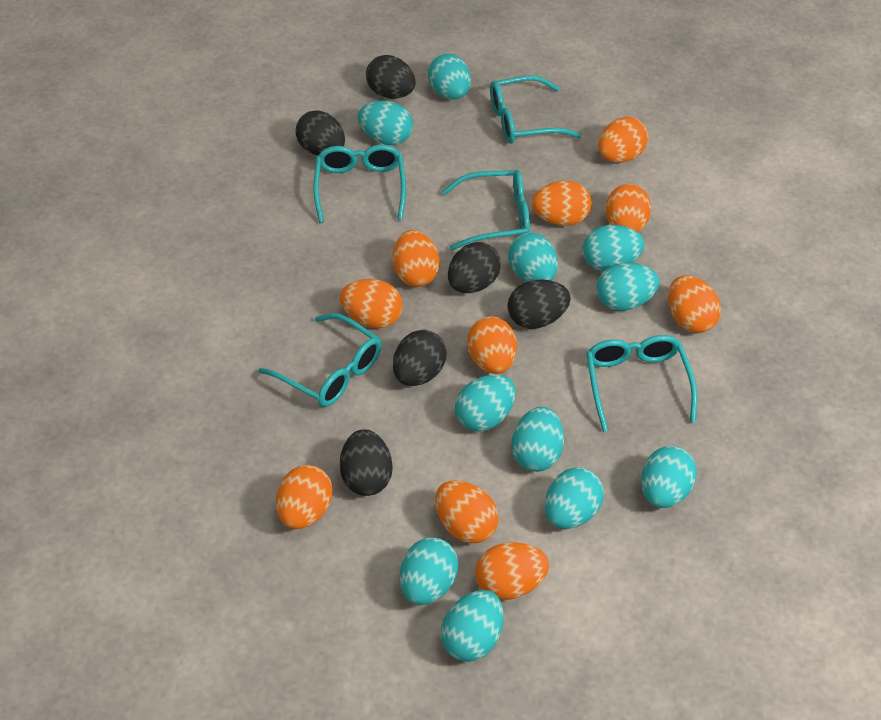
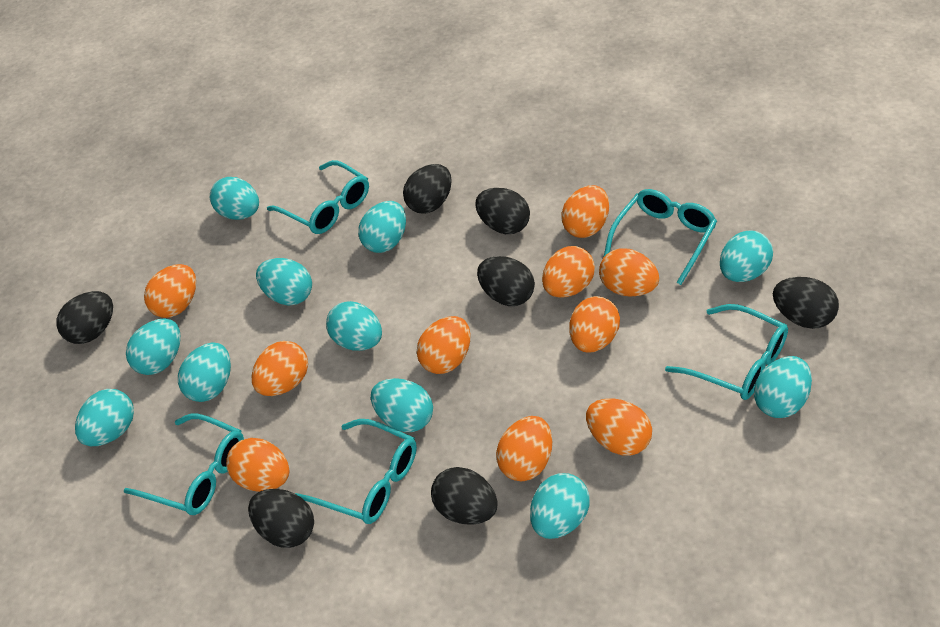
black egg: 6 -> 7

